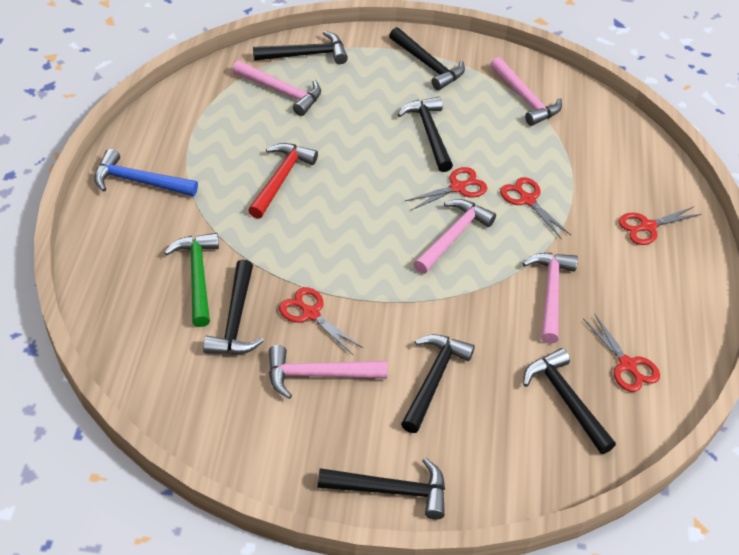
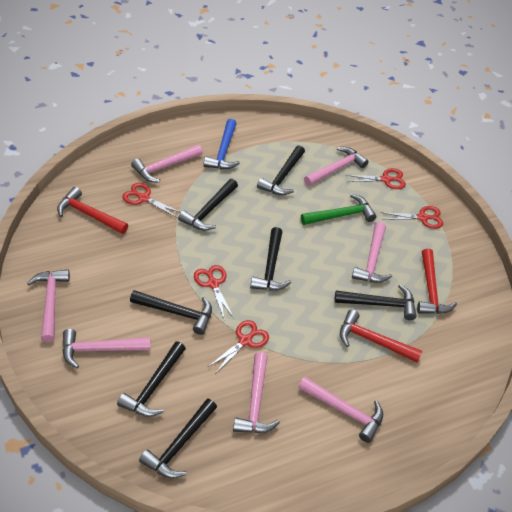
pink hammer: 5 -> 7
red hammer: 1 -> 3

